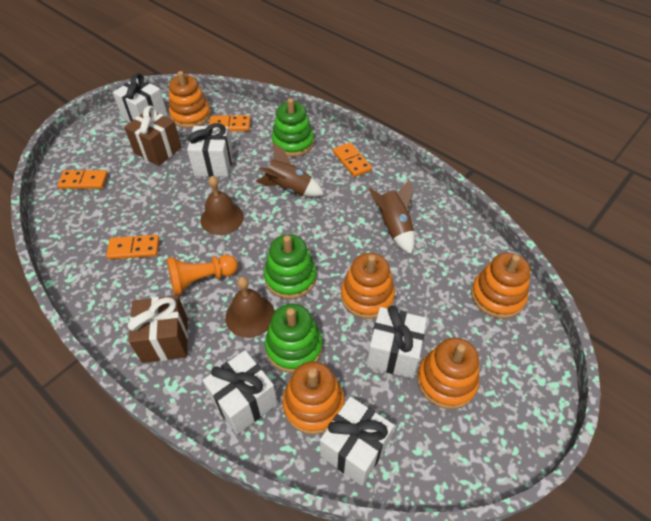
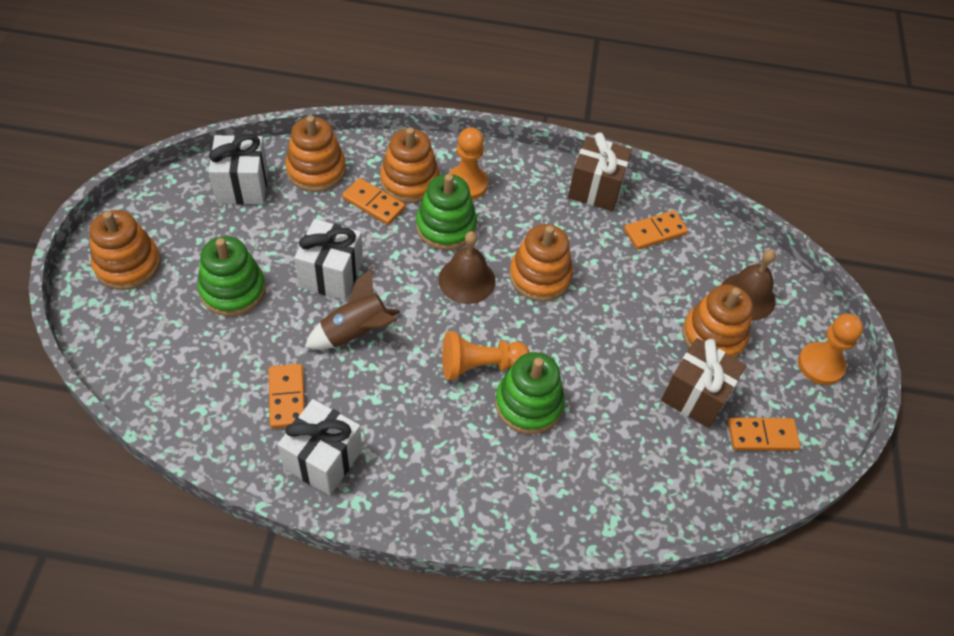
brown rocket: 2 -> 1
orange pawn: 1 -> 3
white gift: 5 -> 3

